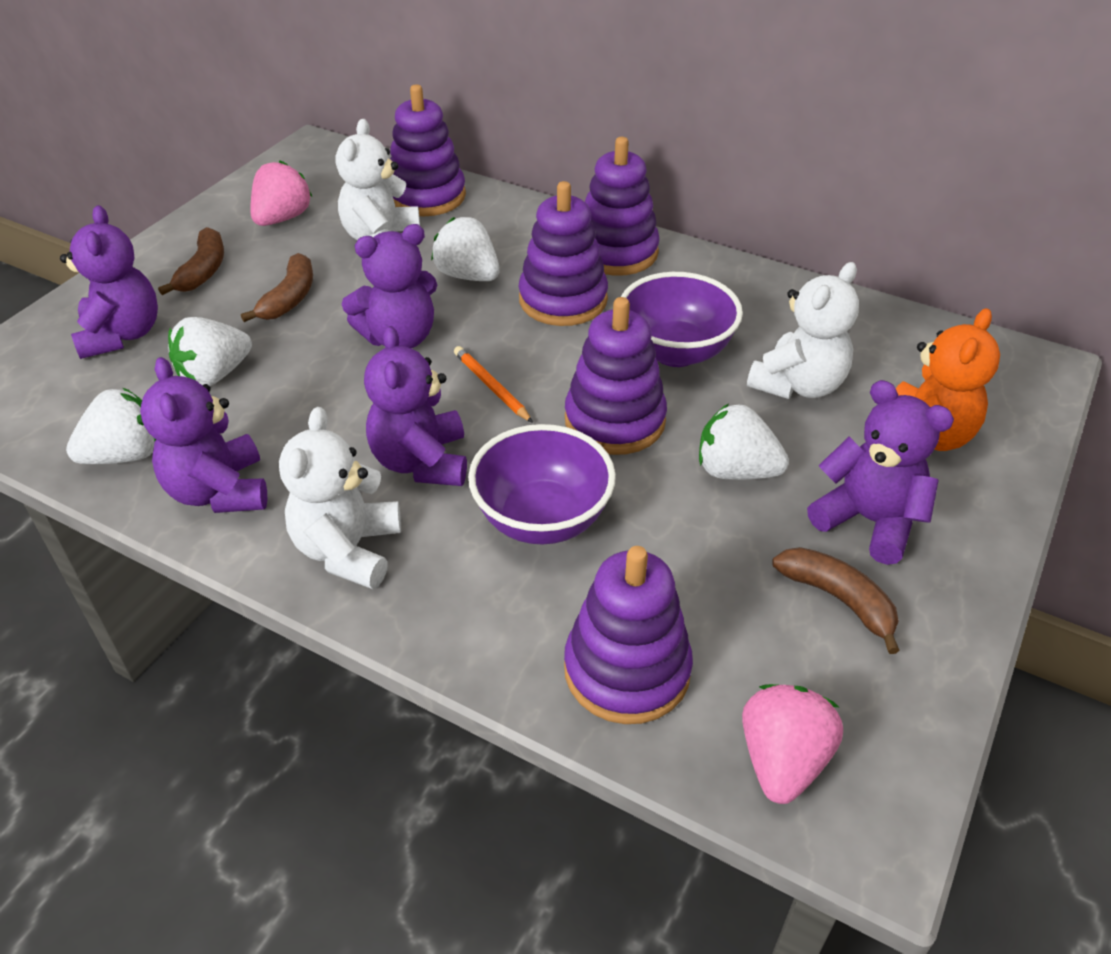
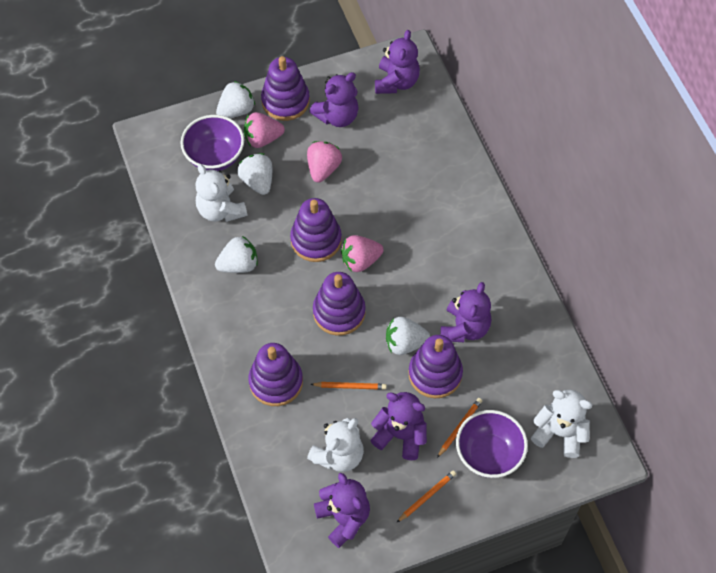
brown banana: 3 -> 0
orange pencil: 1 -> 3
orange teddy bear: 1 -> 0
pink strawberry: 2 -> 3

